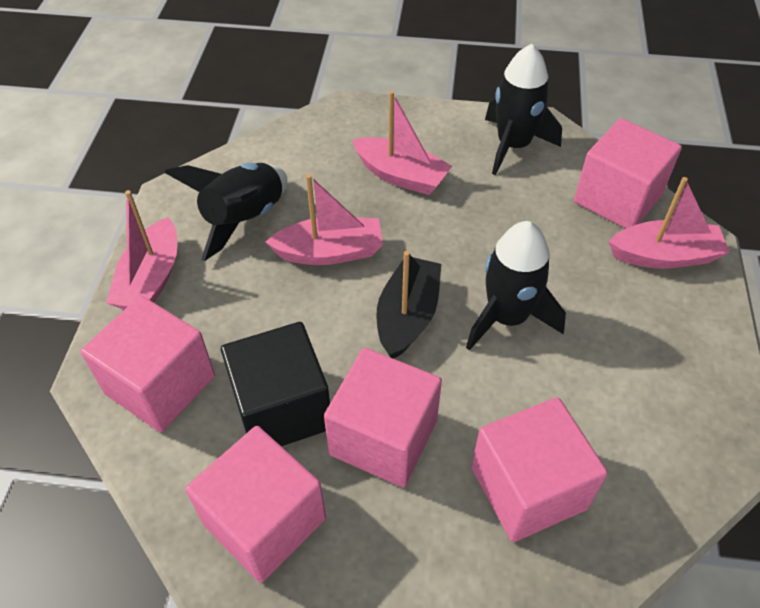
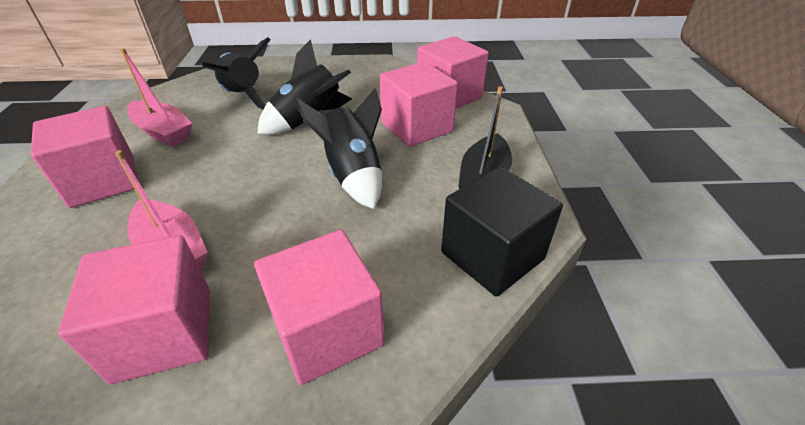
pink boat: 4 -> 2

